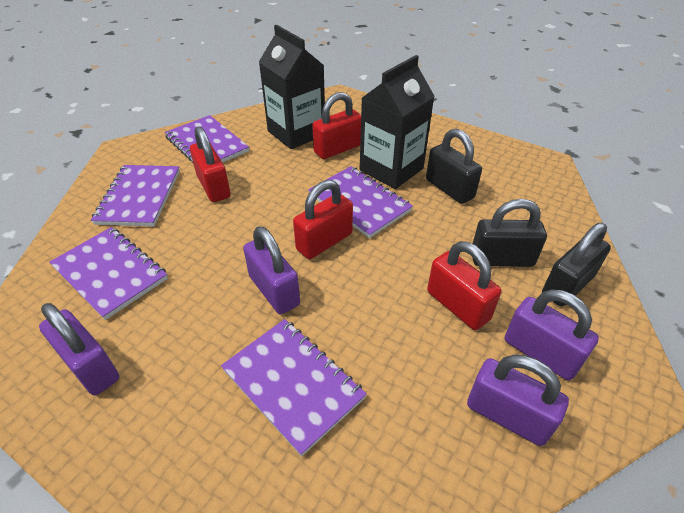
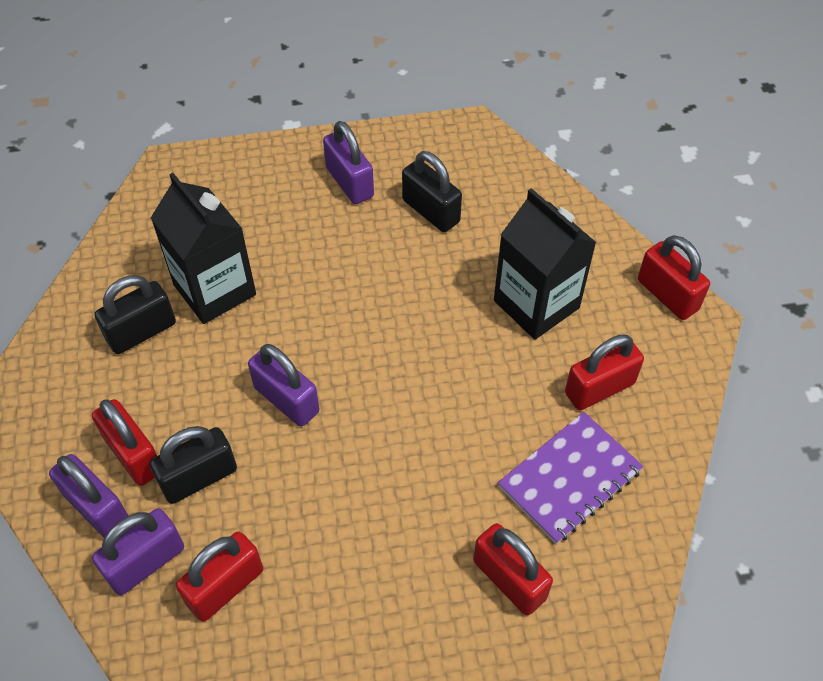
purple notebook: 5 -> 1
red padlock: 4 -> 5

